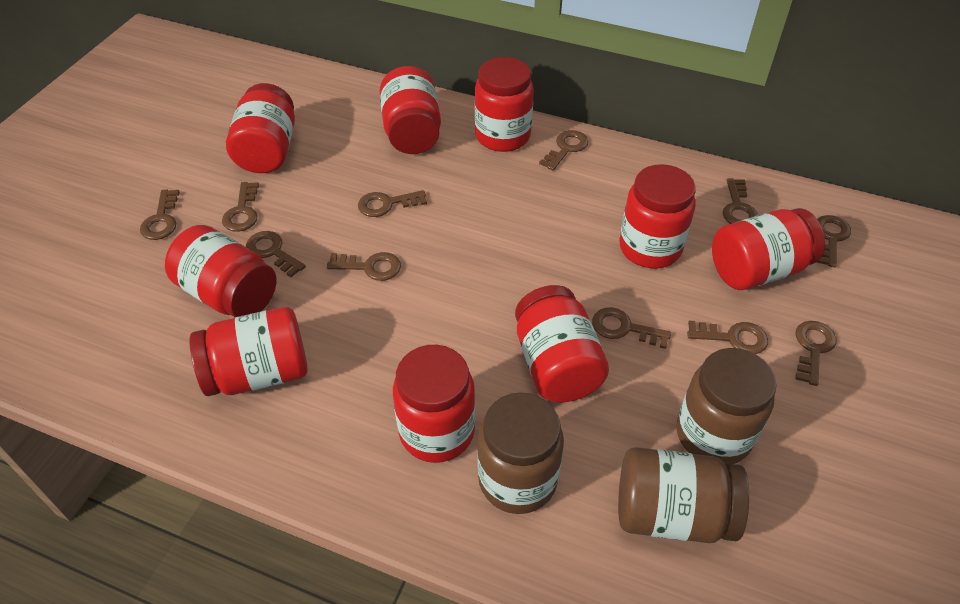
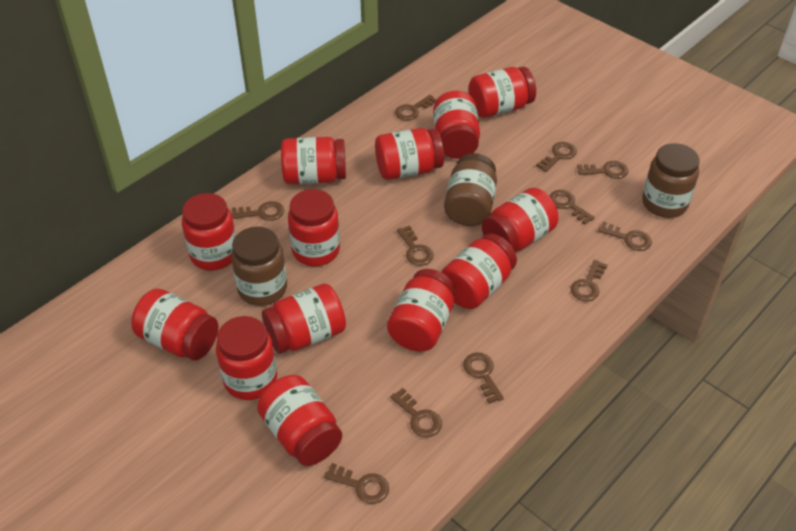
red jar: 9 -> 13

